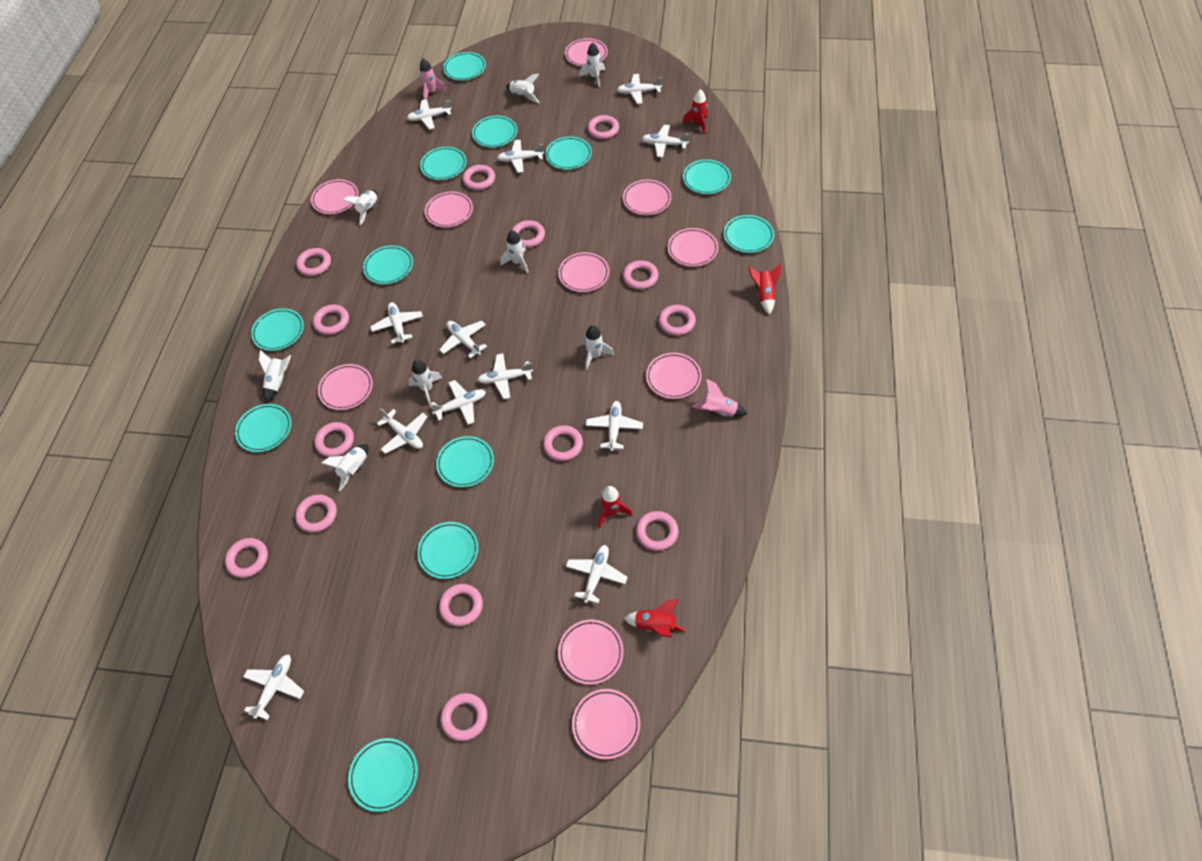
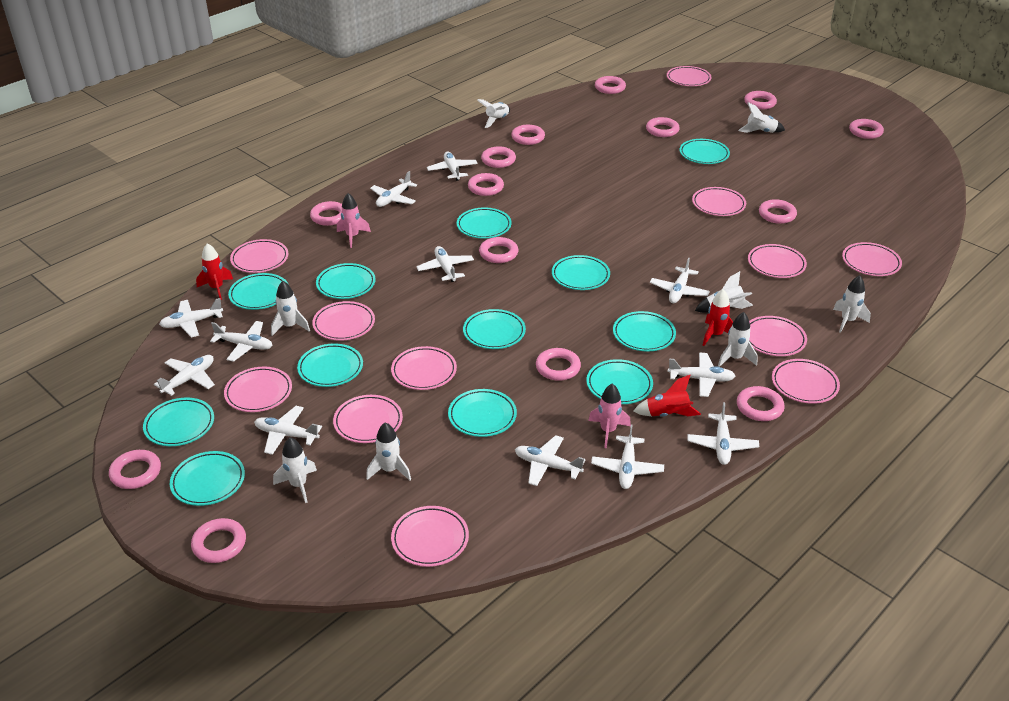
pink plate: 10 -> 12
red rocket: 4 -> 3

